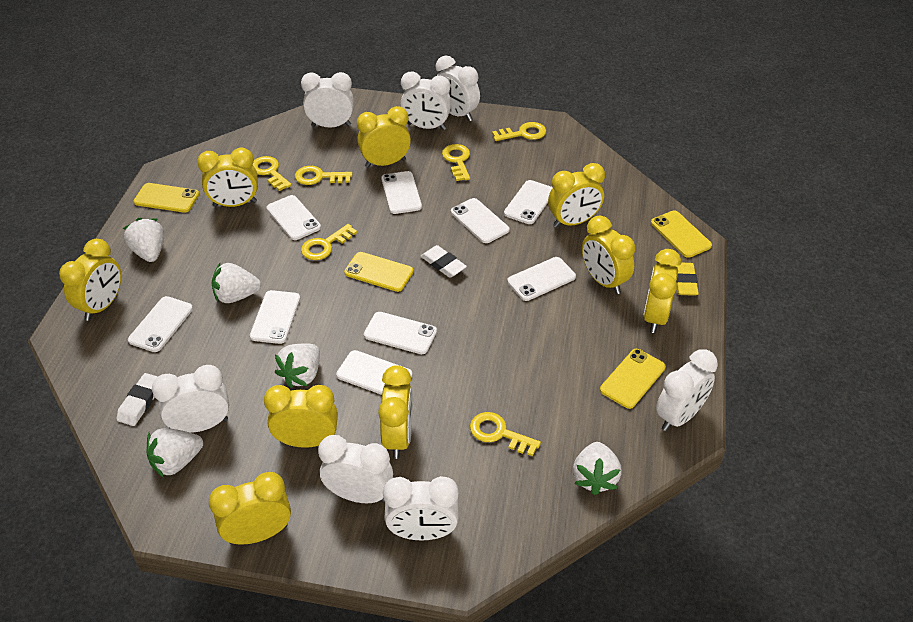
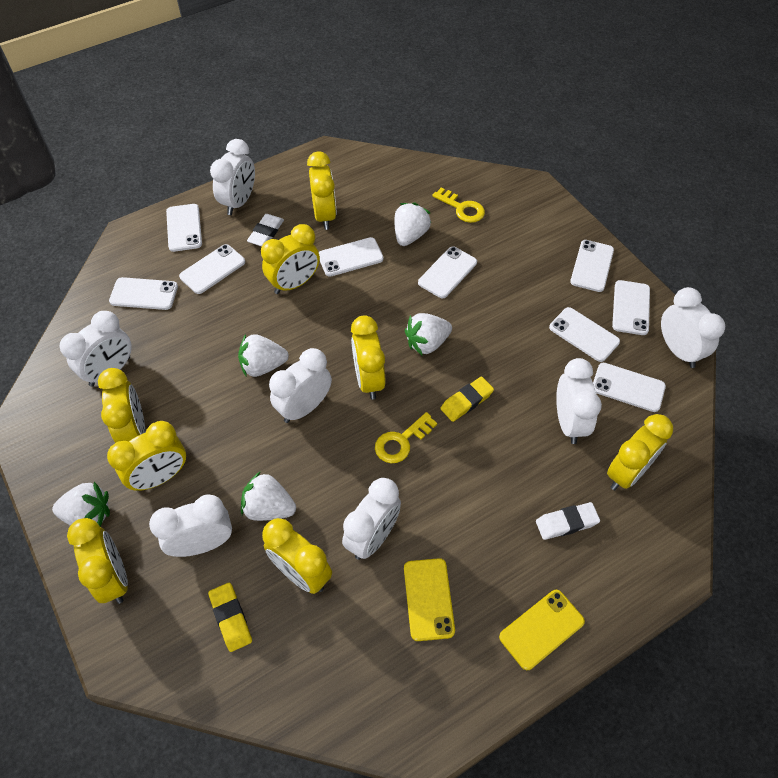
yellow clock: 9 -> 8
yellow eraser: 1 -> 2
yellow key: 6 -> 2
yellow phone: 4 -> 2

